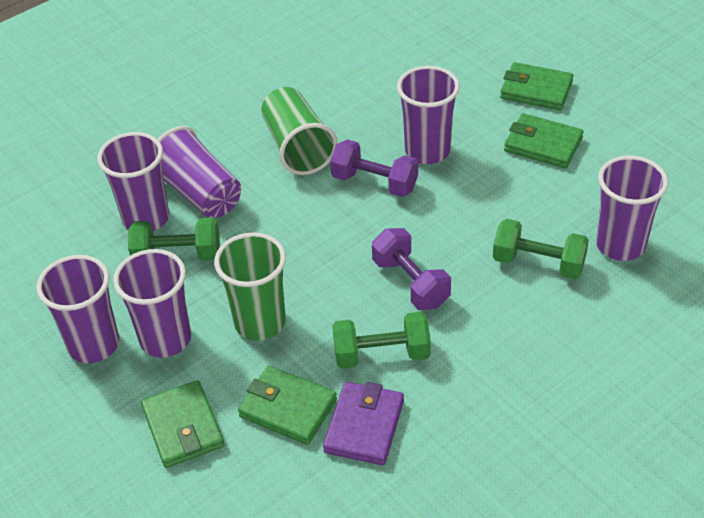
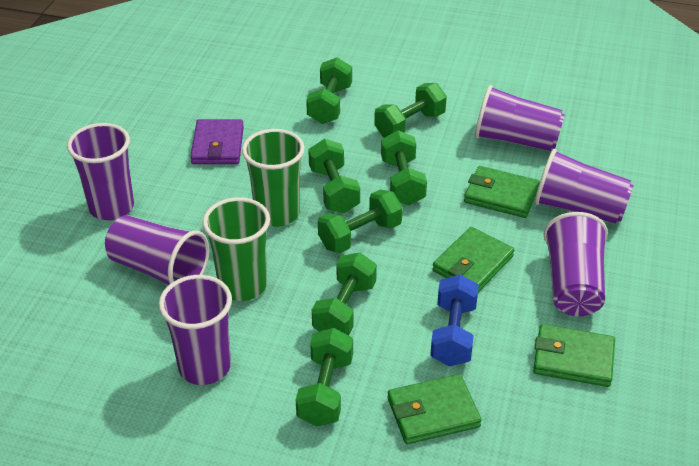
blue dumbbell: 0 -> 1
green dumbbell: 3 -> 7
purple dumbbell: 2 -> 0

